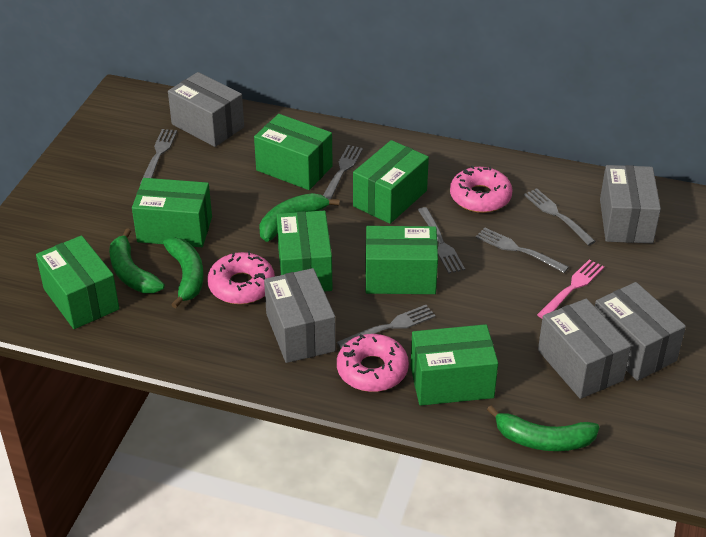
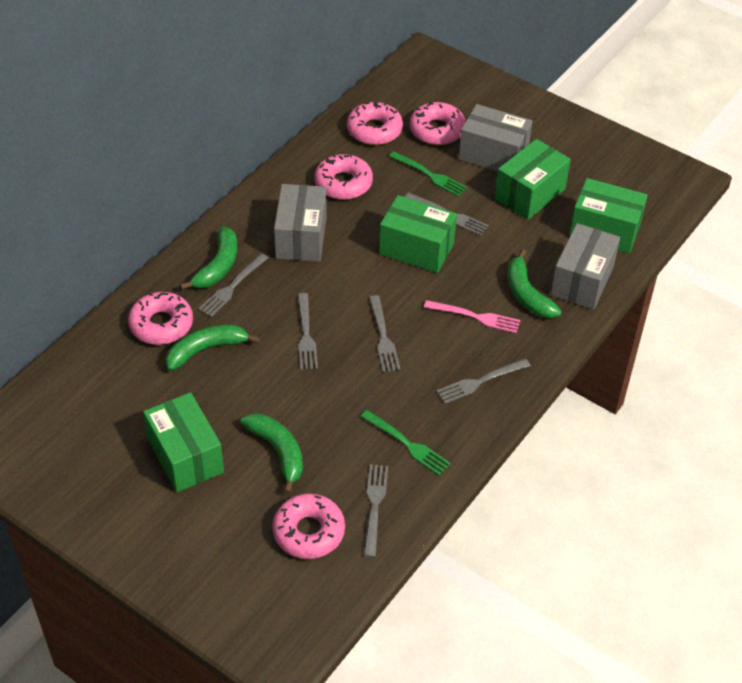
green box: 7 -> 4
green fork: 0 -> 2
grey box: 5 -> 3
pink donut: 3 -> 5

